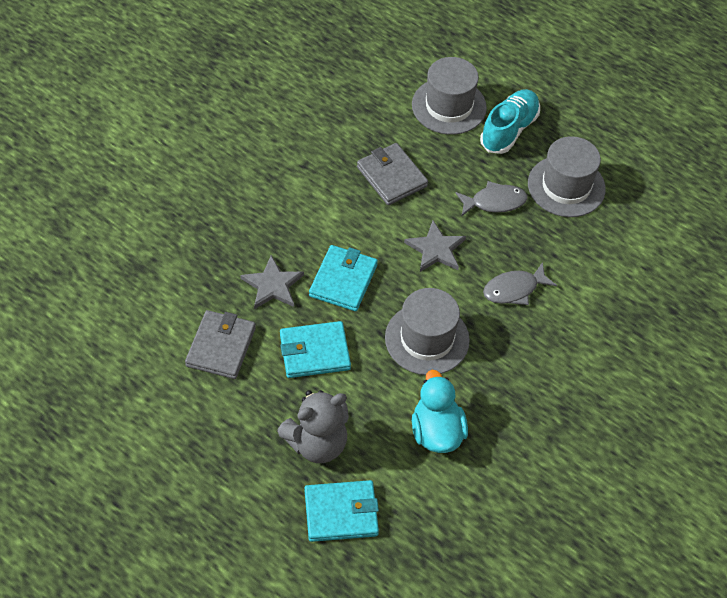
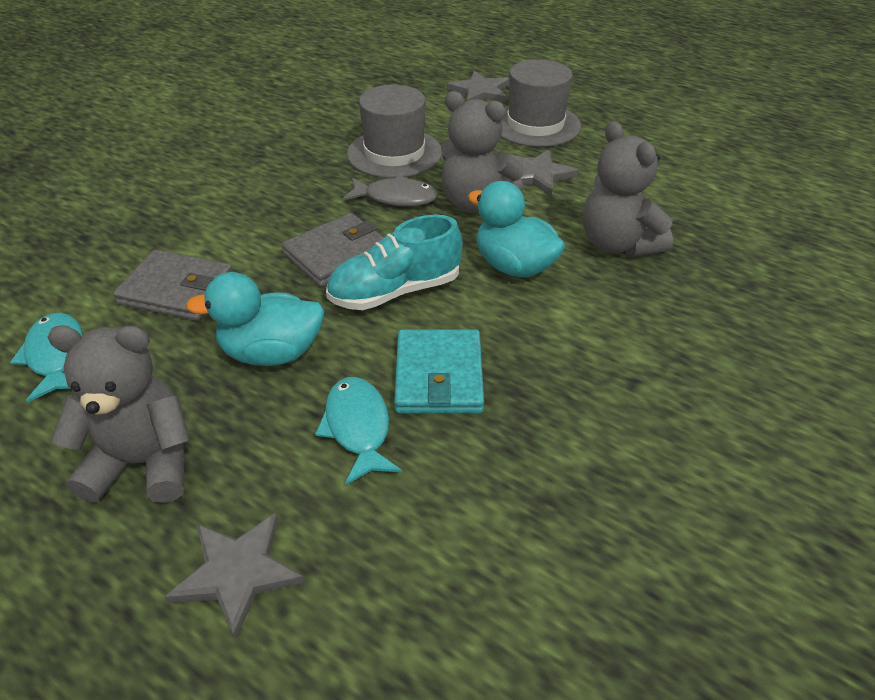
grey fish: 2 -> 1
grey hat: 3 -> 2
grey star: 2 -> 3
grey teddy bear: 1 -> 3
turquoise duck: 1 -> 2
turquoise fish: 0 -> 2
turquoise wallet: 3 -> 1

